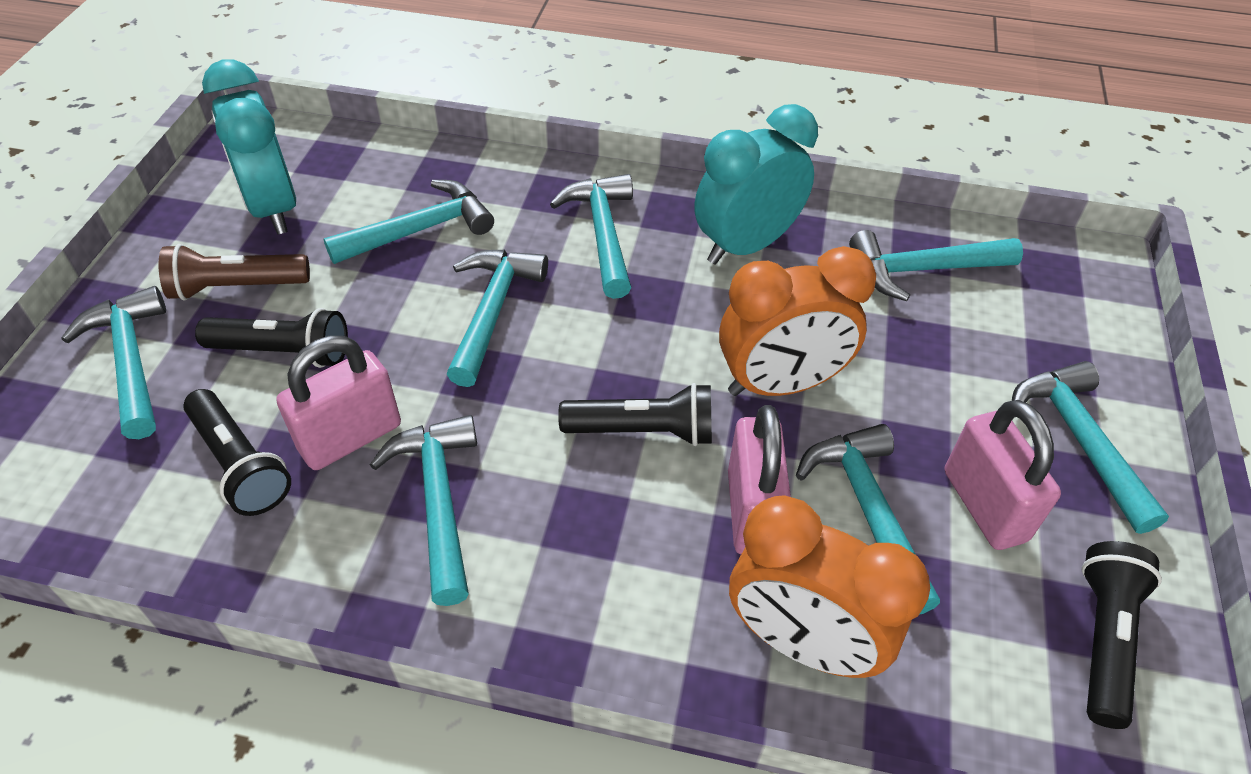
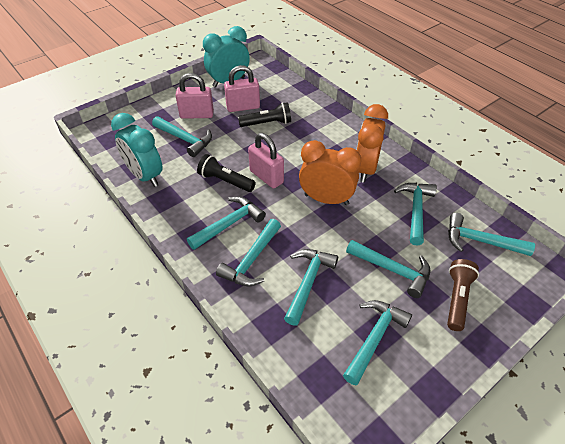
black flashlight: 4 -> 2

